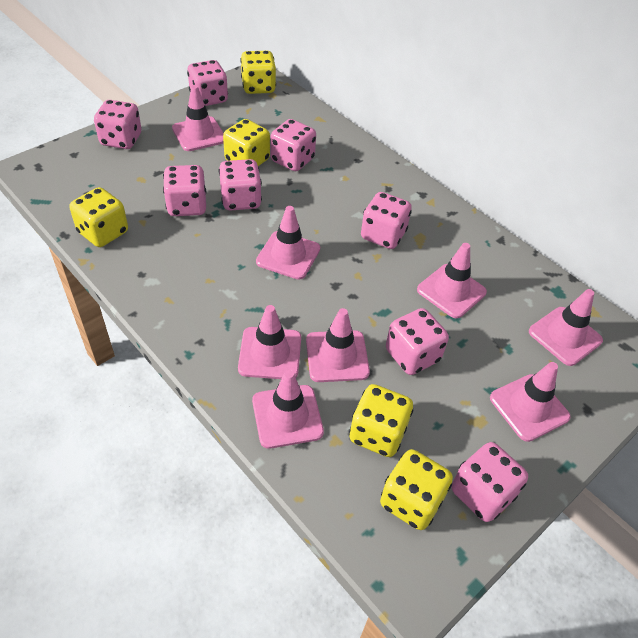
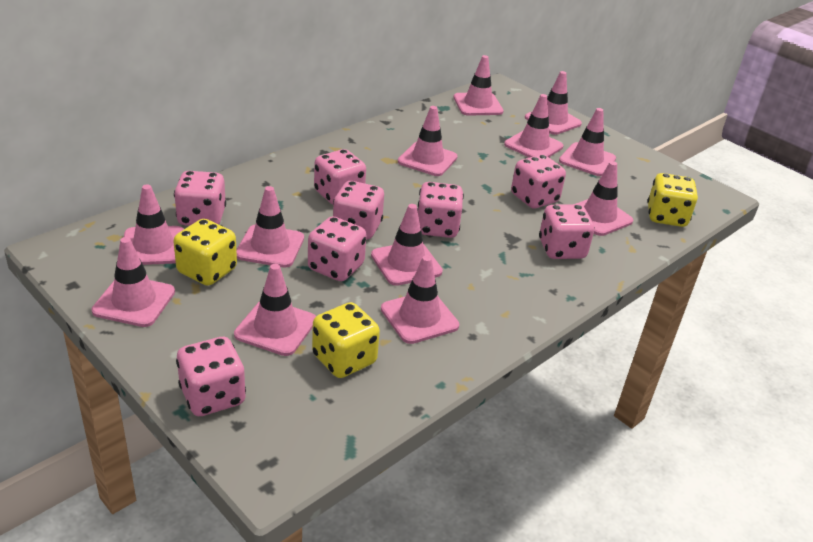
pink traffic cone: 8 -> 12
yellow dice: 5 -> 3

